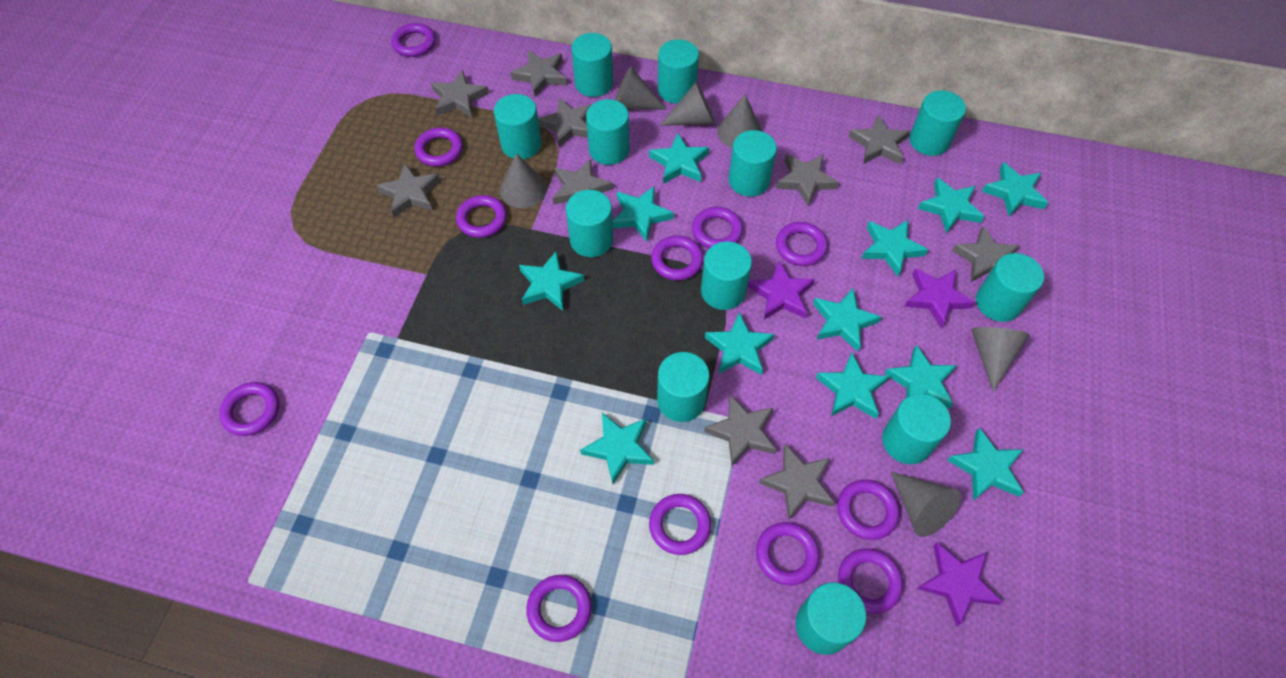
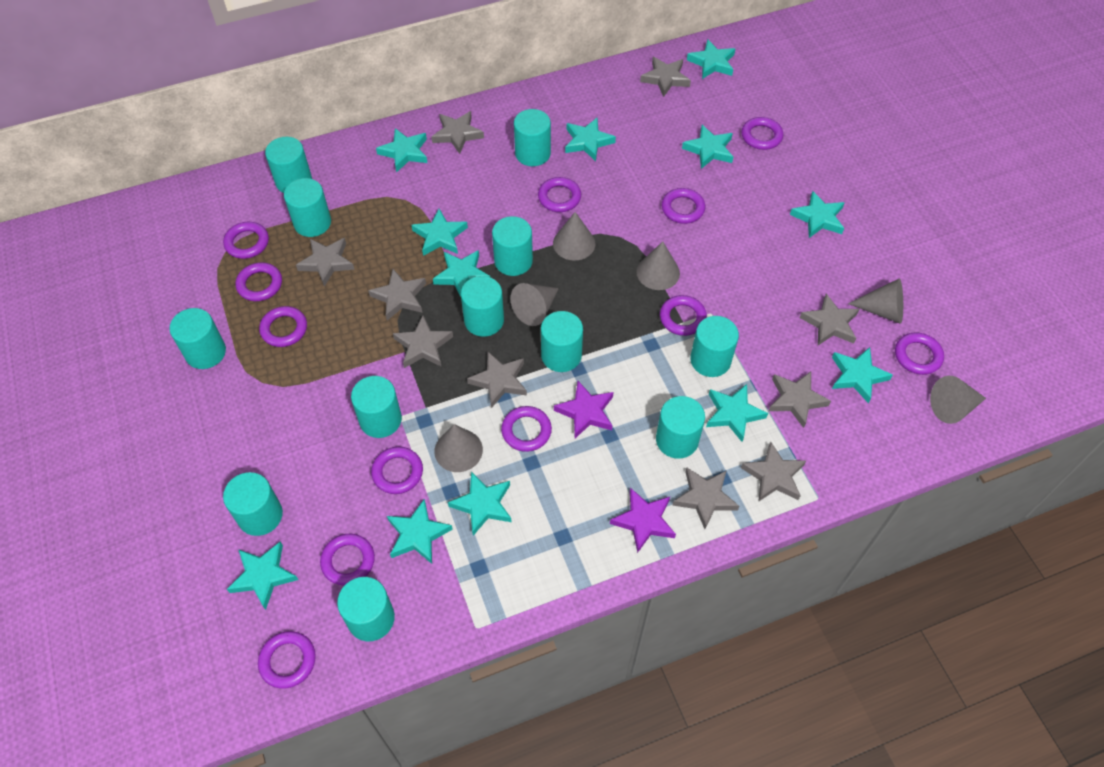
purple star: 3 -> 2

